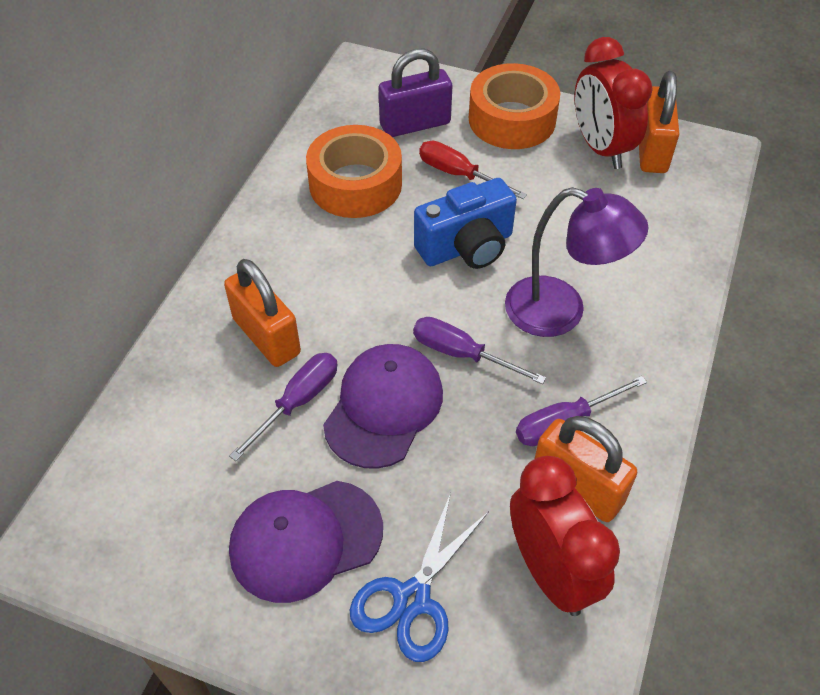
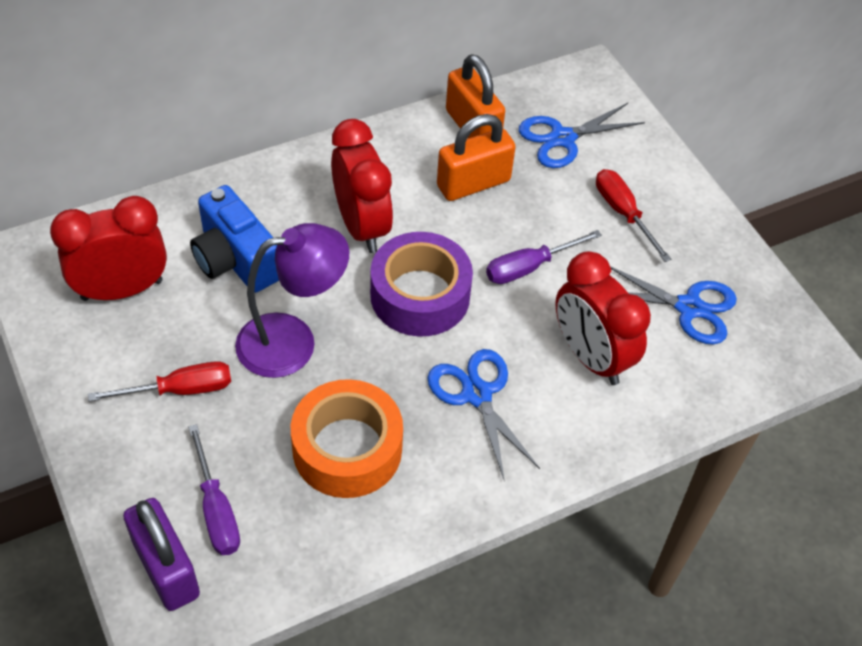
blue scissors: 1 -> 3
orange padlock: 3 -> 2
orange tape: 2 -> 1
purple cap: 2 -> 0
purple screwdriver: 3 -> 2
purple tape: 0 -> 1
red clock: 2 -> 3
red screwdriver: 1 -> 2

